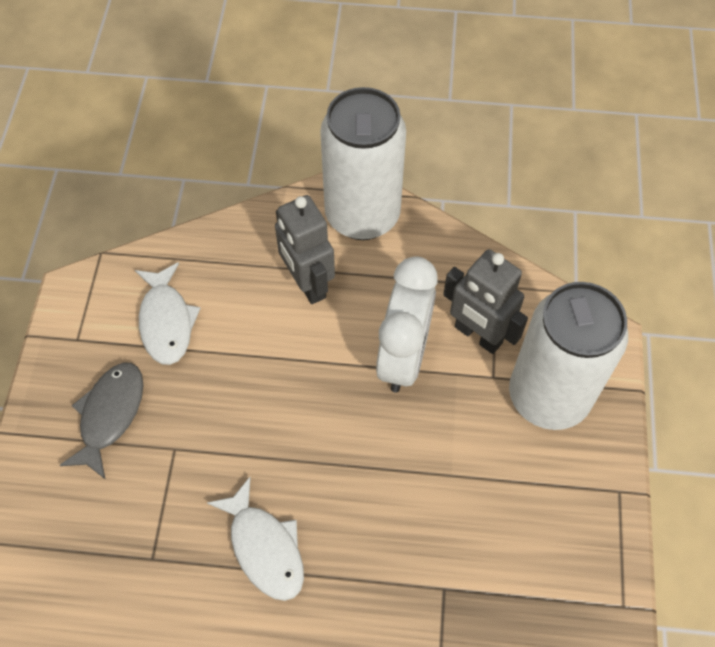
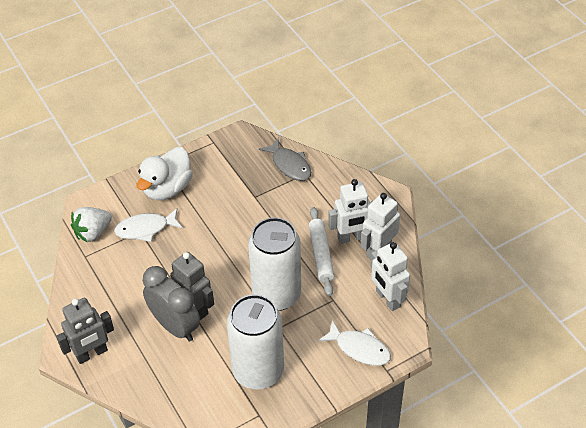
grey clock: 0 -> 1
white clock: 1 -> 0
white duck: 0 -> 1
white robot: 0 -> 3
white rolling pin: 0 -> 1
white strawberry: 0 -> 1

